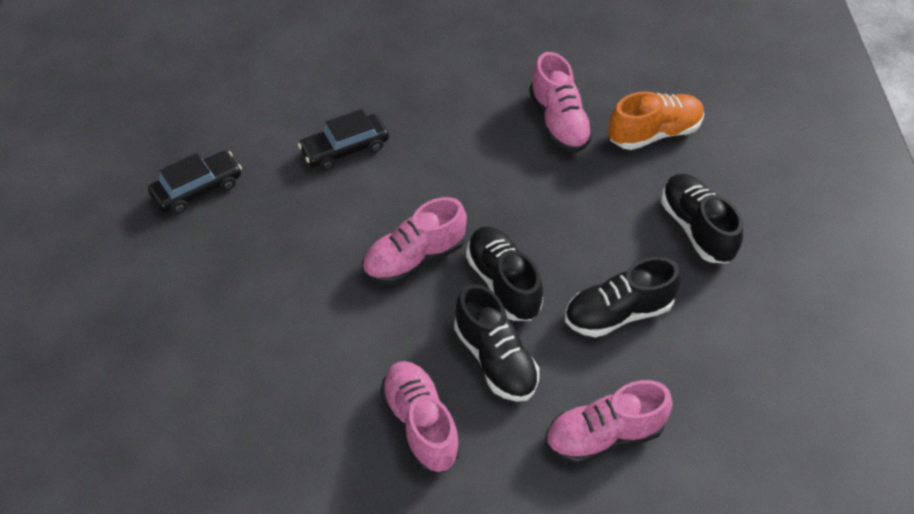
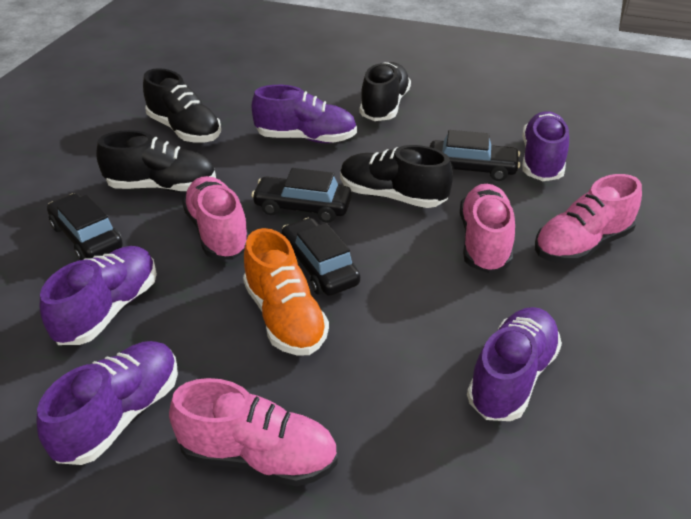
black car: 2 -> 4
purple shoe: 0 -> 5

